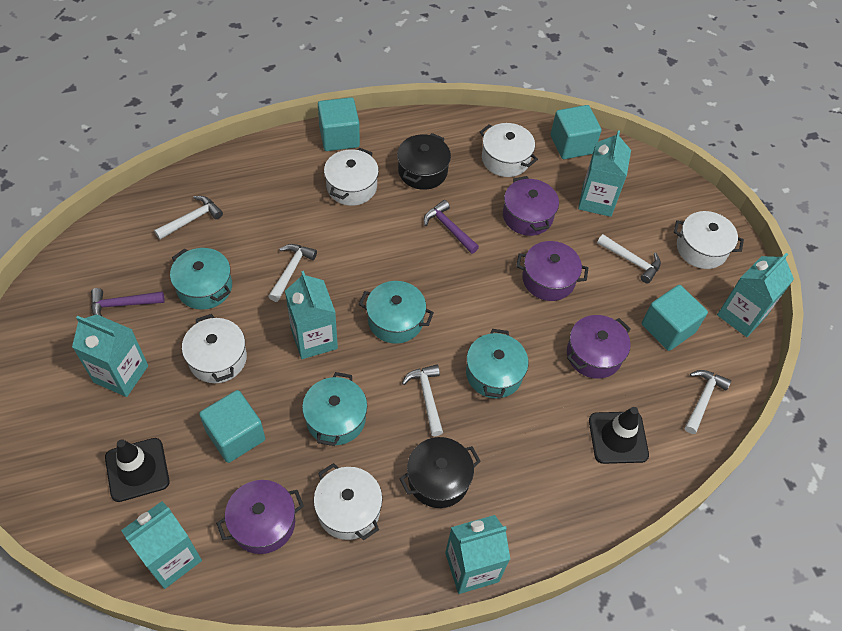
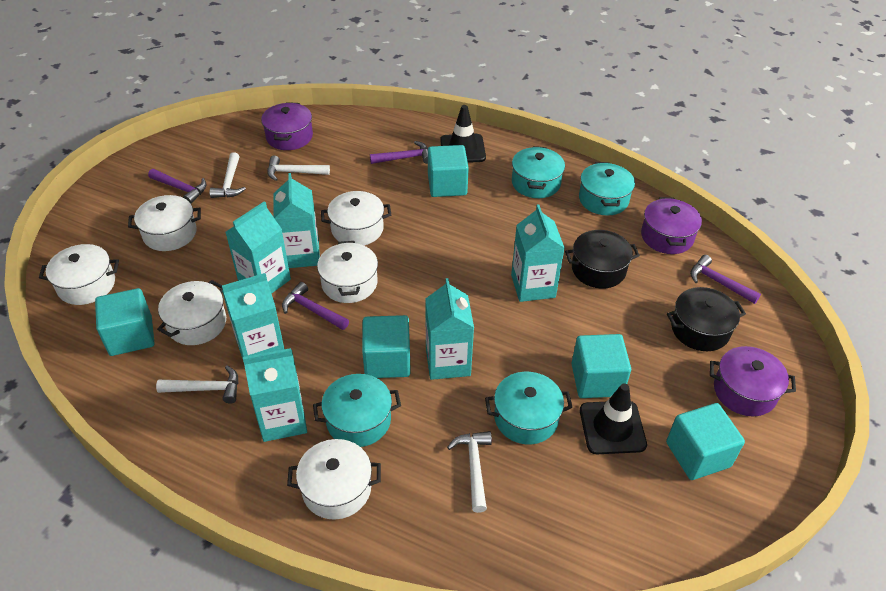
purple hammer: 2 -> 4
purple pot: 4 -> 3
turquoise cube: 4 -> 5
white hammer: 5 -> 4
white pot: 5 -> 6

